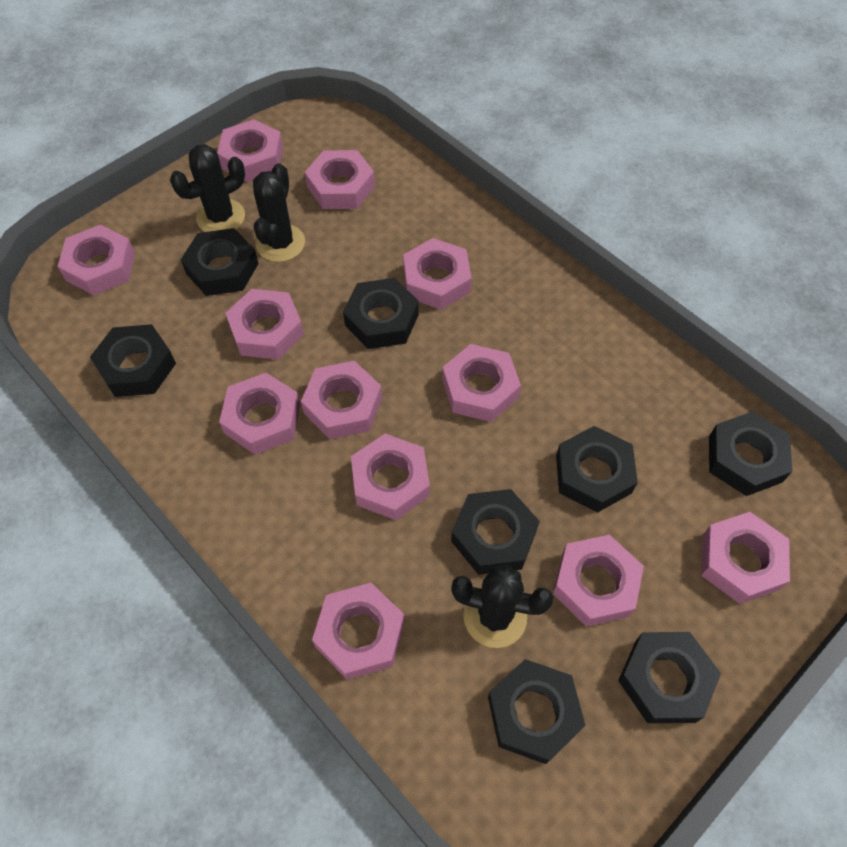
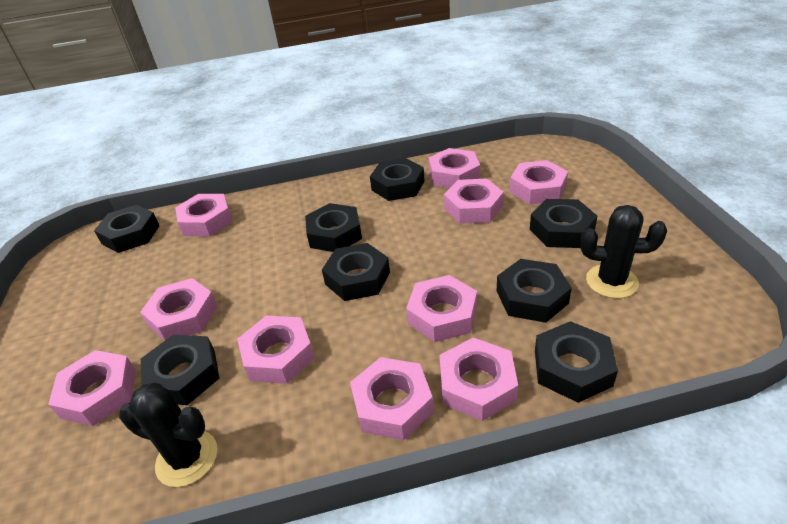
black cactus: 3 -> 2
pink nut: 12 -> 10

